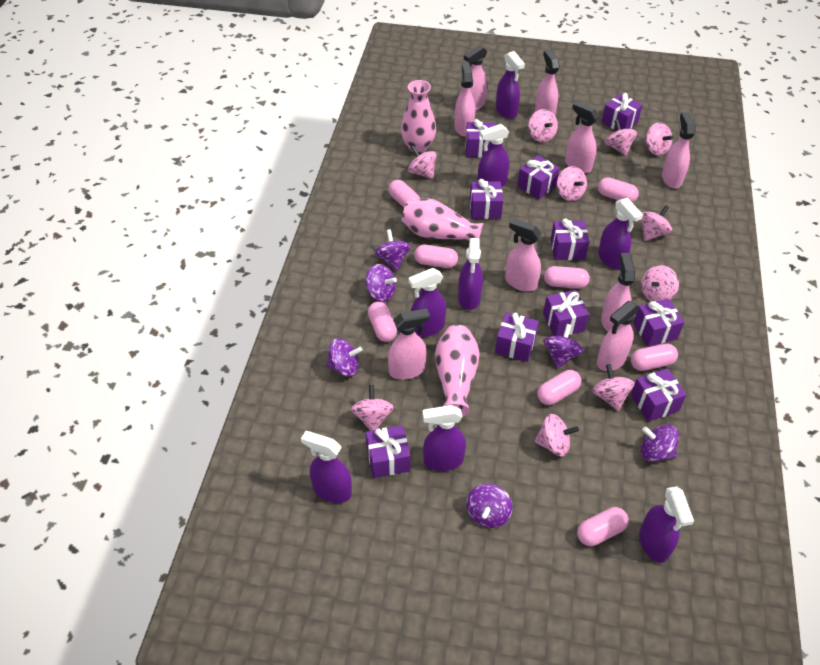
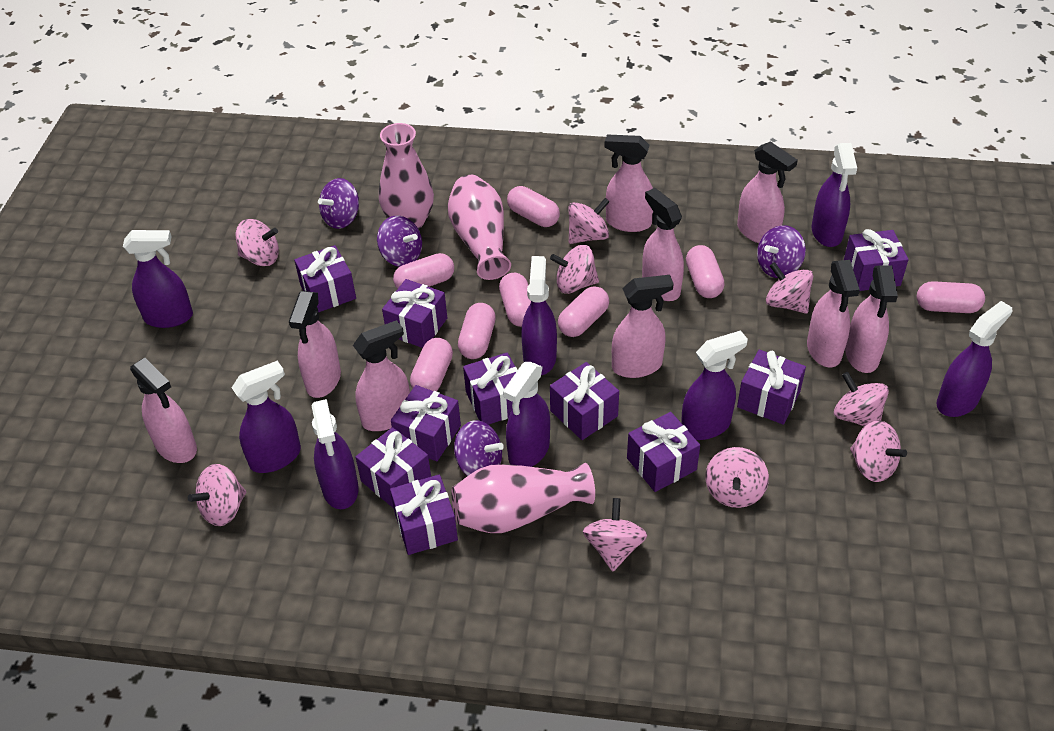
pink spinning top: 10 -> 9
purple spinning top: 6 -> 4

